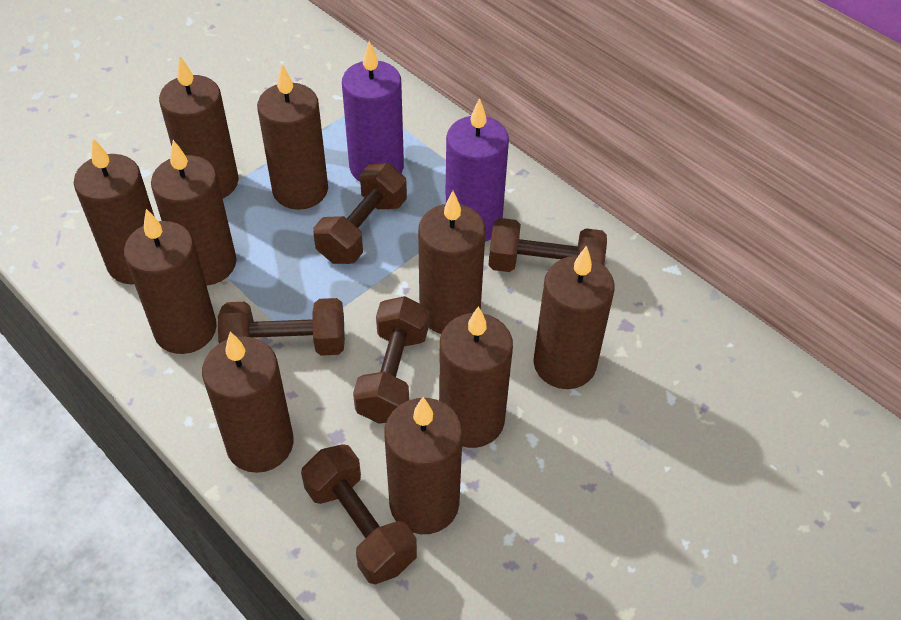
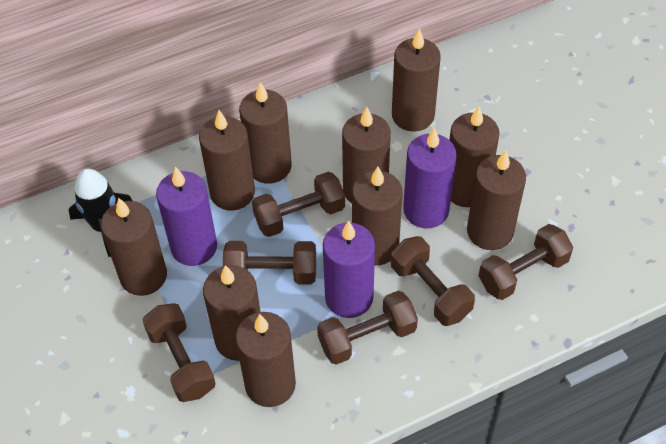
black rocket: 0 -> 1
brown dumbbell: 5 -> 6
purple candle: 2 -> 3

